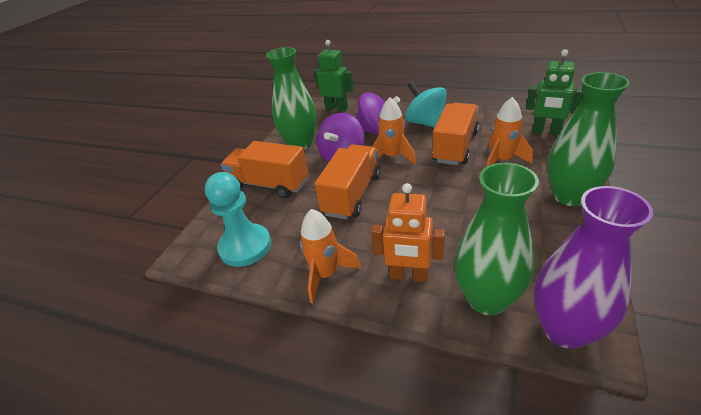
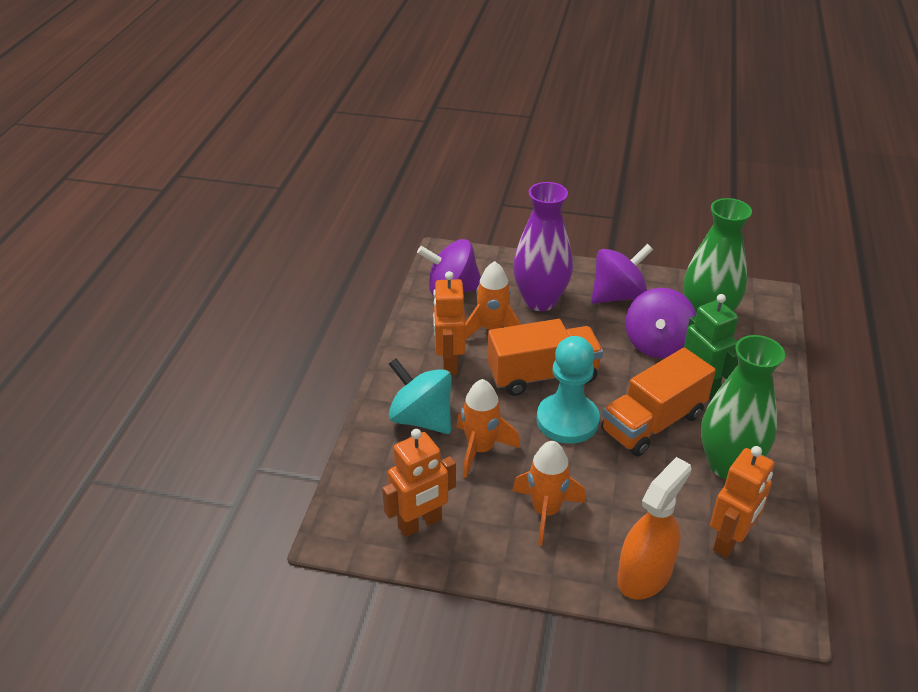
green robot: 2 -> 1
green vase: 3 -> 2
orange robot: 1 -> 3
orange spray bottle: 0 -> 1
orange truck: 3 -> 2
purple spinning top: 2 -> 3

